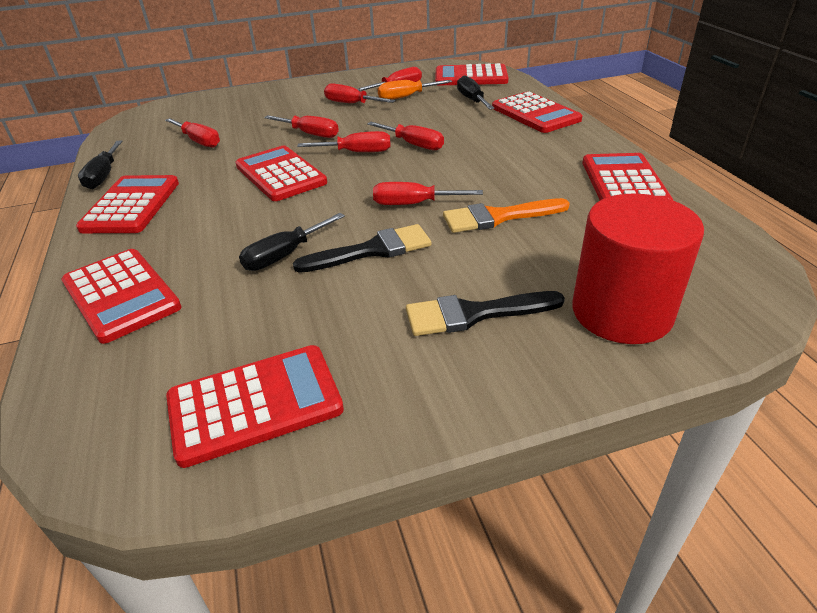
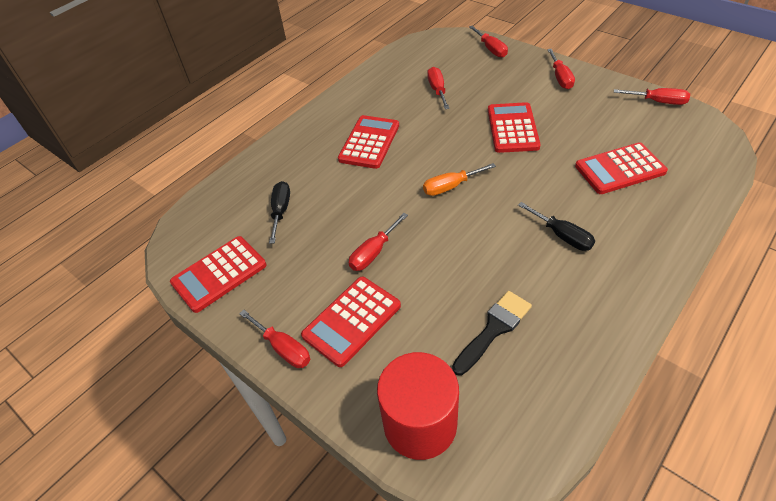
black brush: 2 -> 1
black screwdriver: 3 -> 2
orange brush: 1 -> 0
red calculator: 7 -> 5
red screwdriver: 7 -> 6

